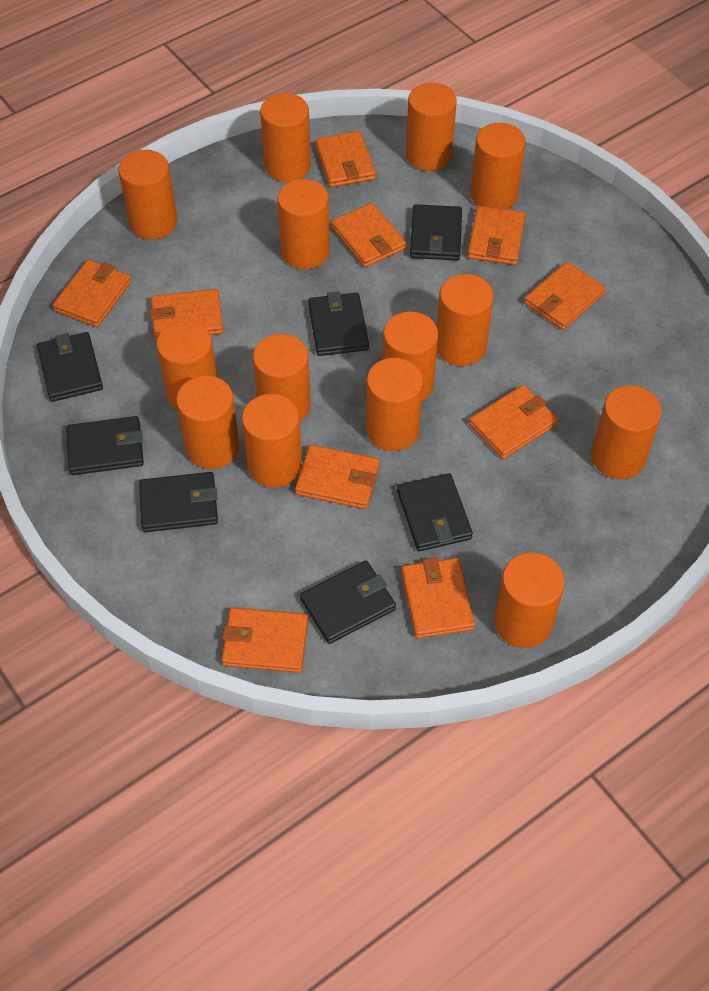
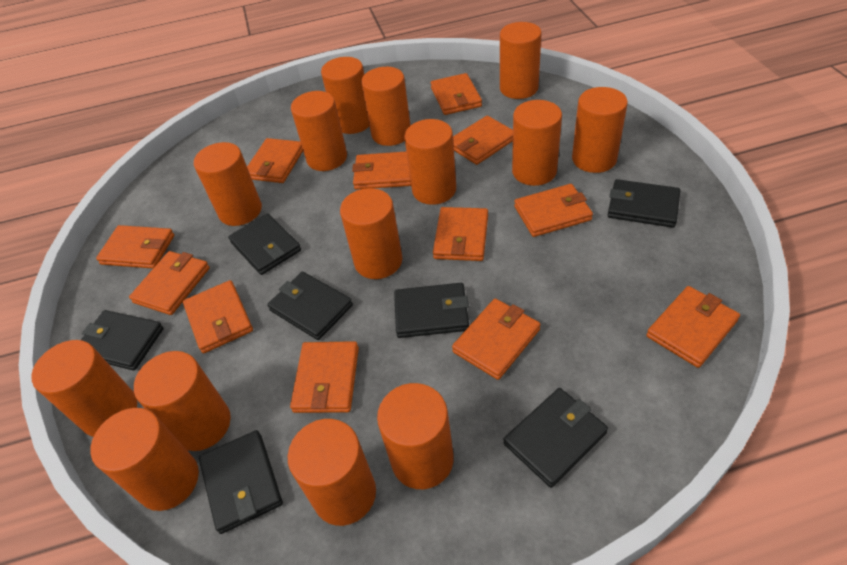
orange wallet: 10 -> 12

